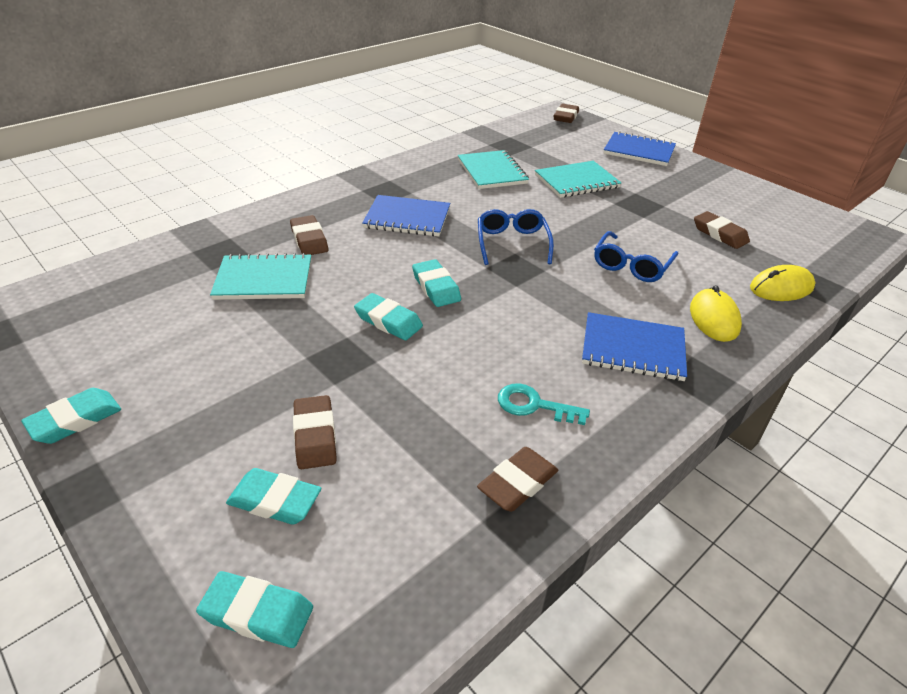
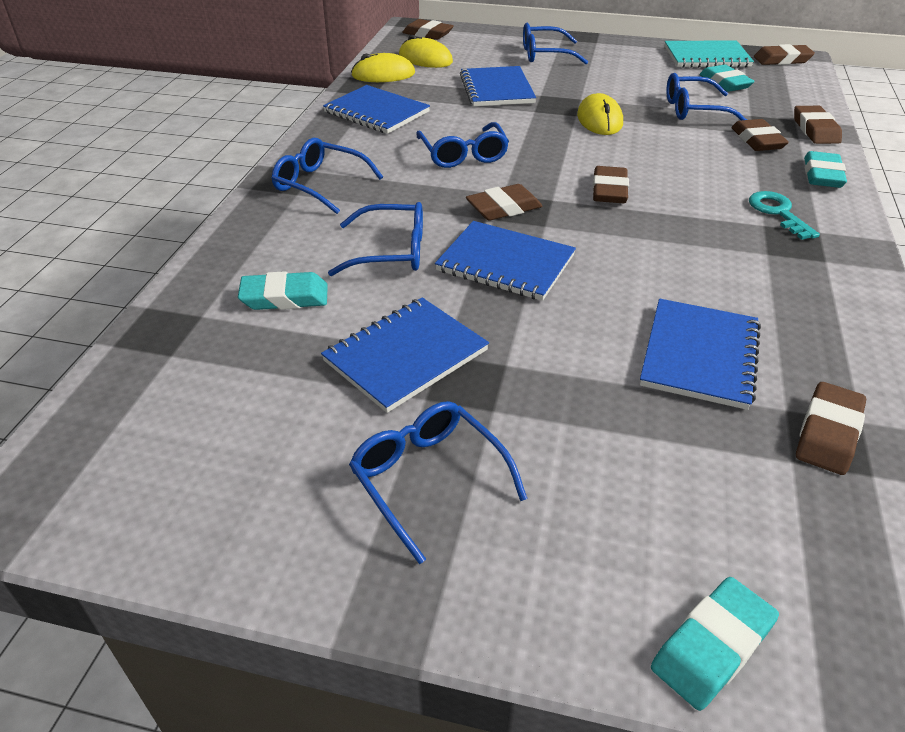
blue glasses: 2 -> 6
blue notebook: 3 -> 5
brown eraser: 5 -> 7
turquoise eraser: 5 -> 4
turquoise notebook: 3 -> 1
yellow mouse: 2 -> 3

